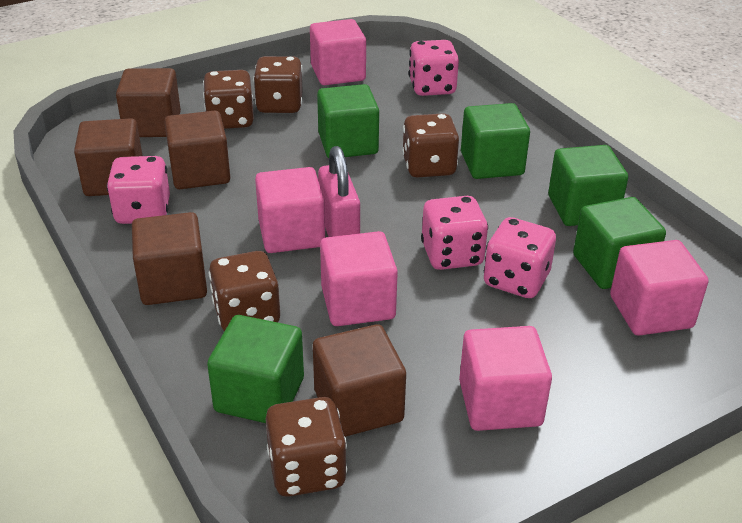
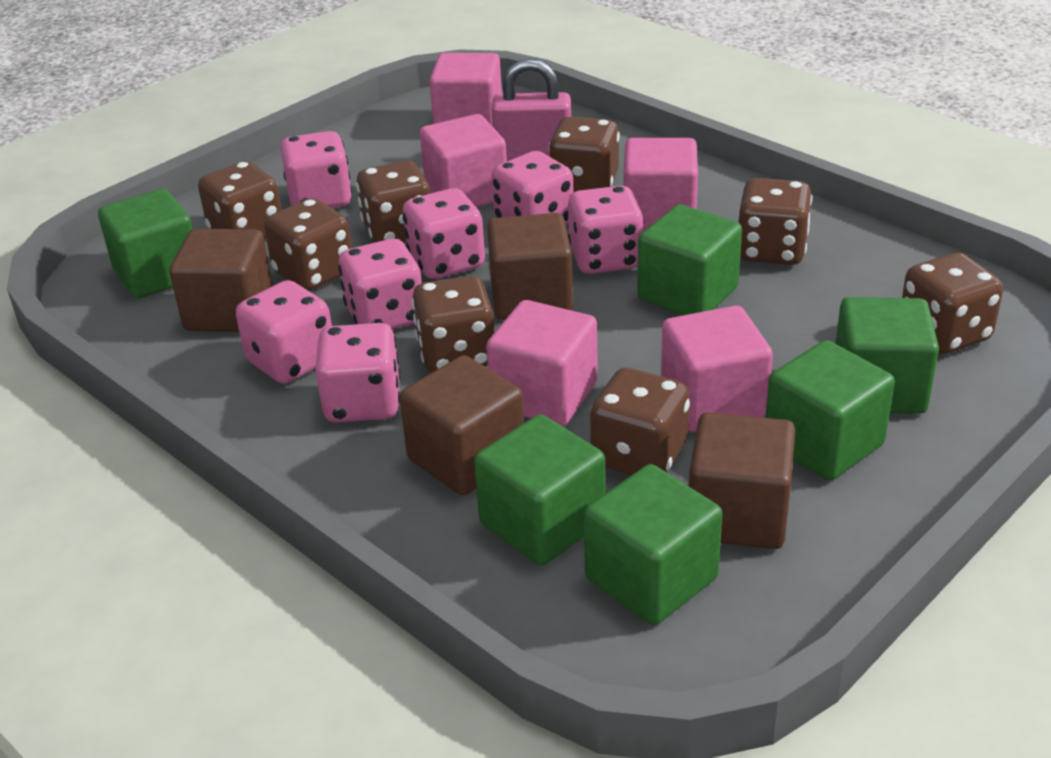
brown cube: 5 -> 4
brown dice: 5 -> 8
green cube: 5 -> 6
pink dice: 4 -> 7

